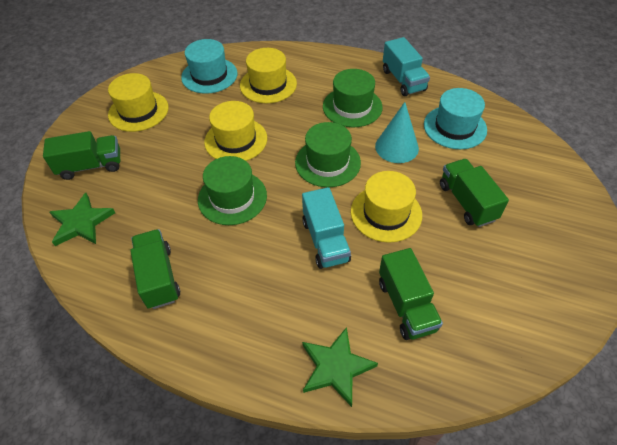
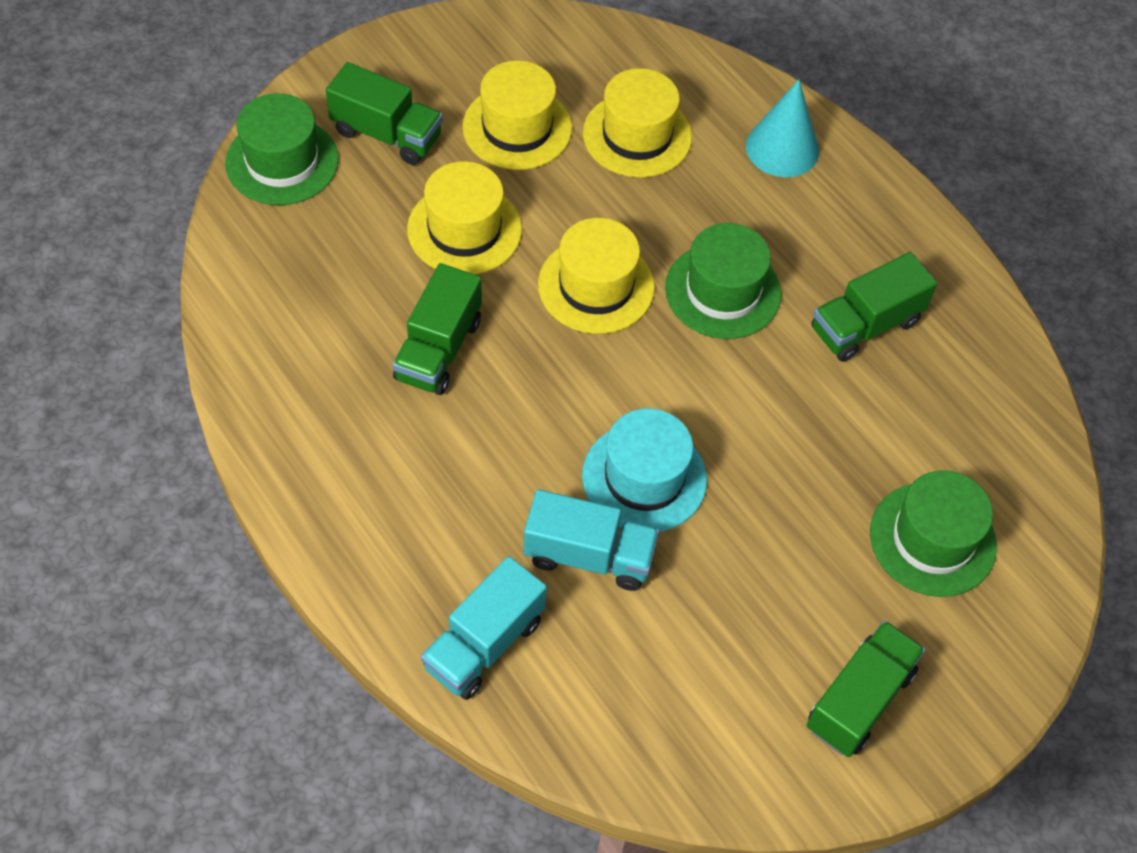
green star: 2 -> 0
turquoise hat: 2 -> 1

